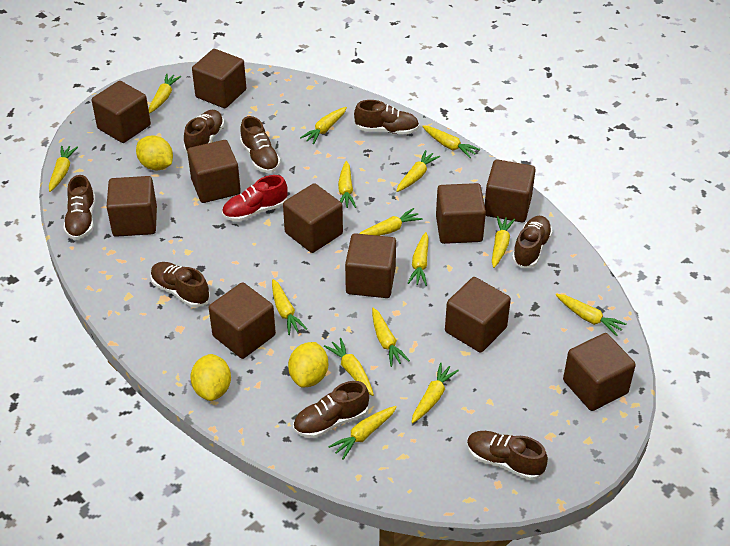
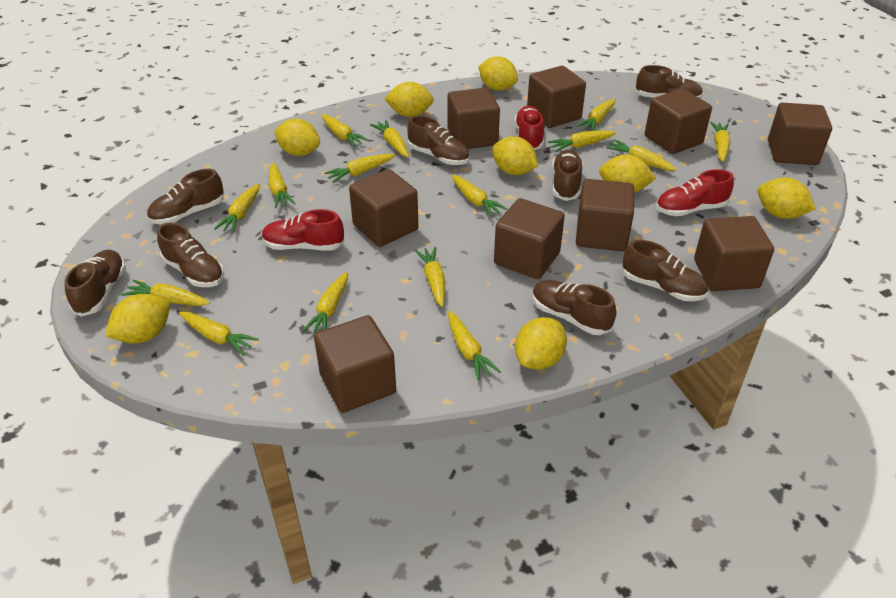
brown cube: 11 -> 9
red shoe: 1 -> 3
yellow lemon: 3 -> 8

